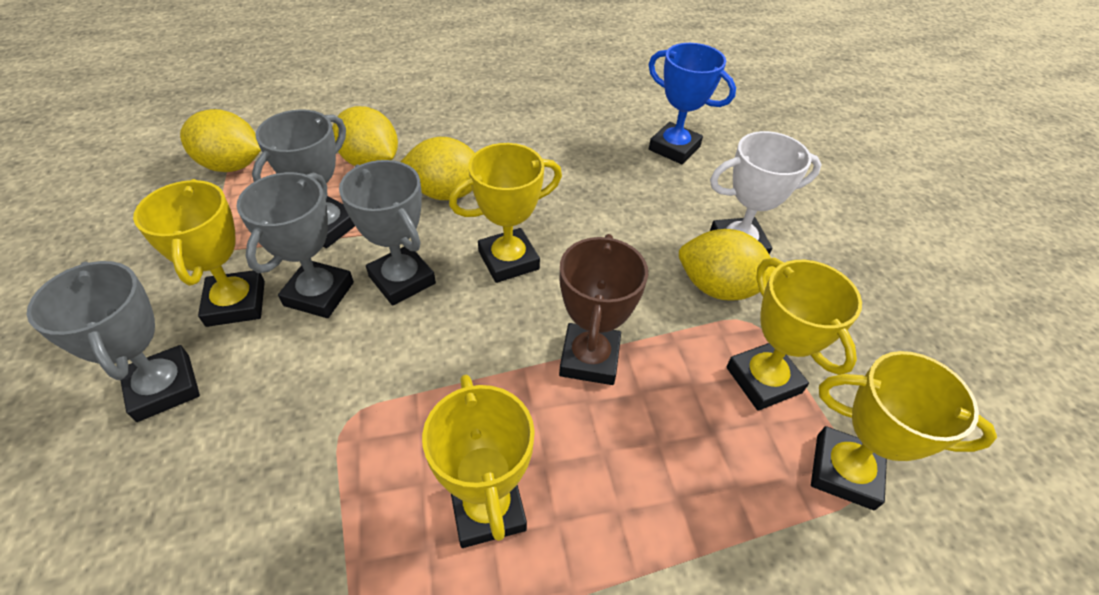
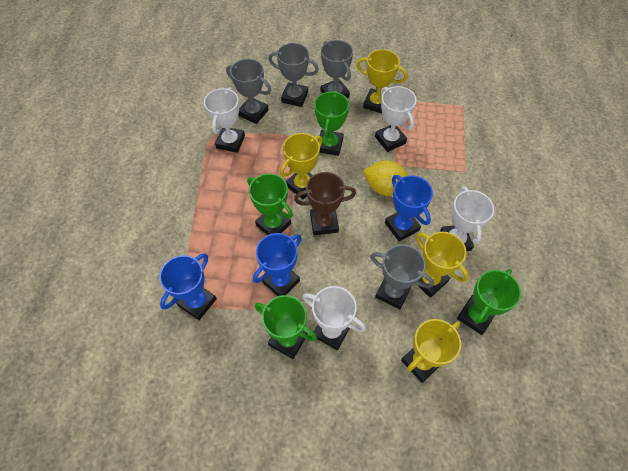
blue trophy: 1 -> 3
green trophy: 0 -> 4
white trophy: 1 -> 4
yellow lemon: 4 -> 1
yellow trophy: 5 -> 4

